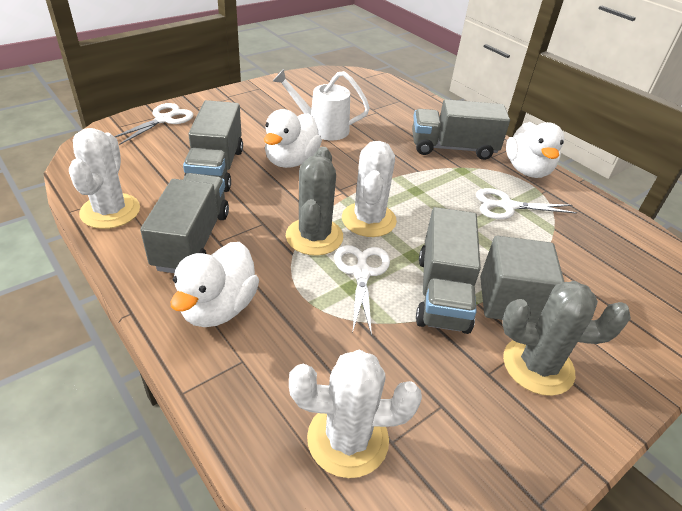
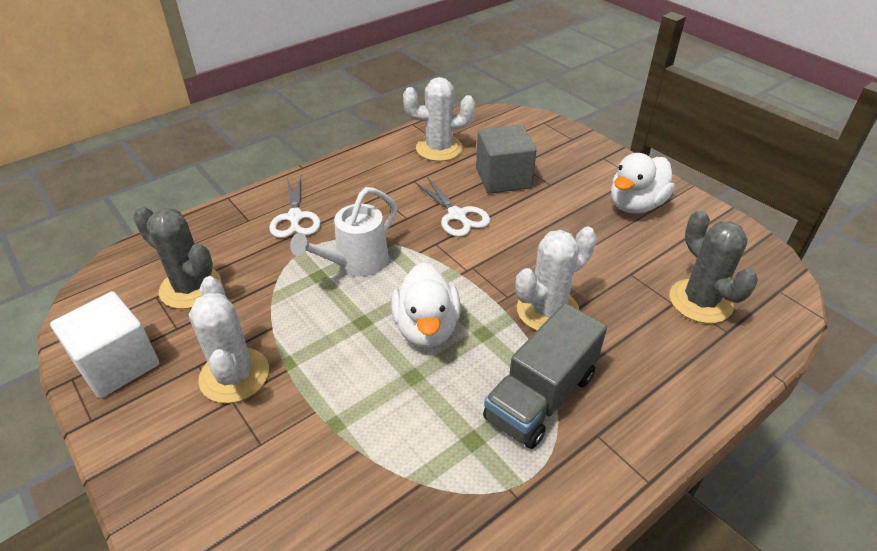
grey truck: 4 -> 1
white cube: 0 -> 1
white duck: 3 -> 2
white scissors: 3 -> 2

